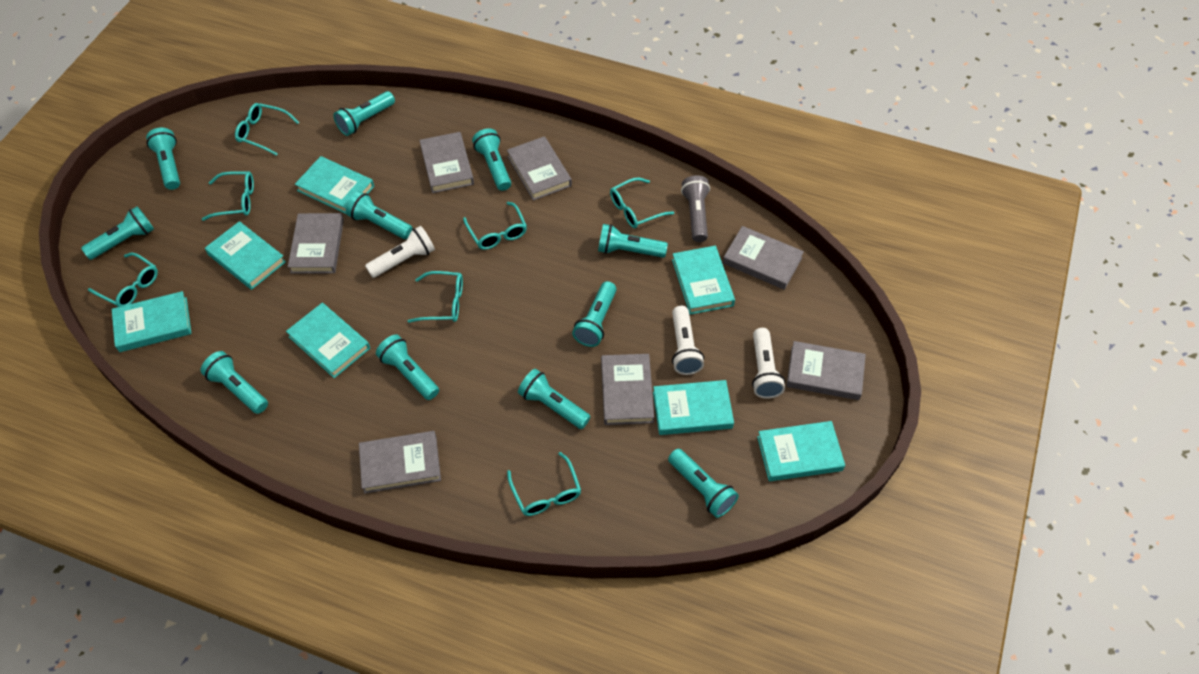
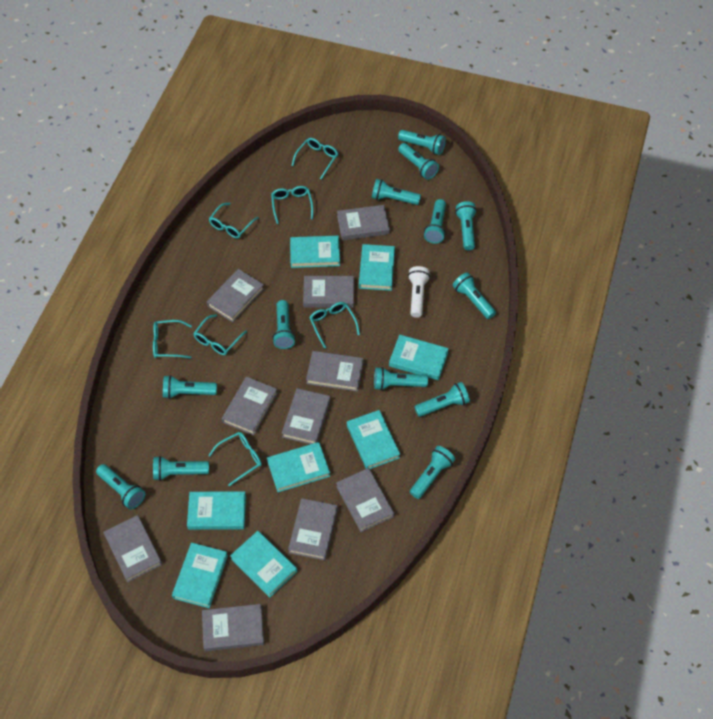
grey book: 7 -> 10
grey flashlight: 1 -> 0
turquoise book: 7 -> 8
turquoise flashlight: 11 -> 13
white flashlight: 3 -> 1

